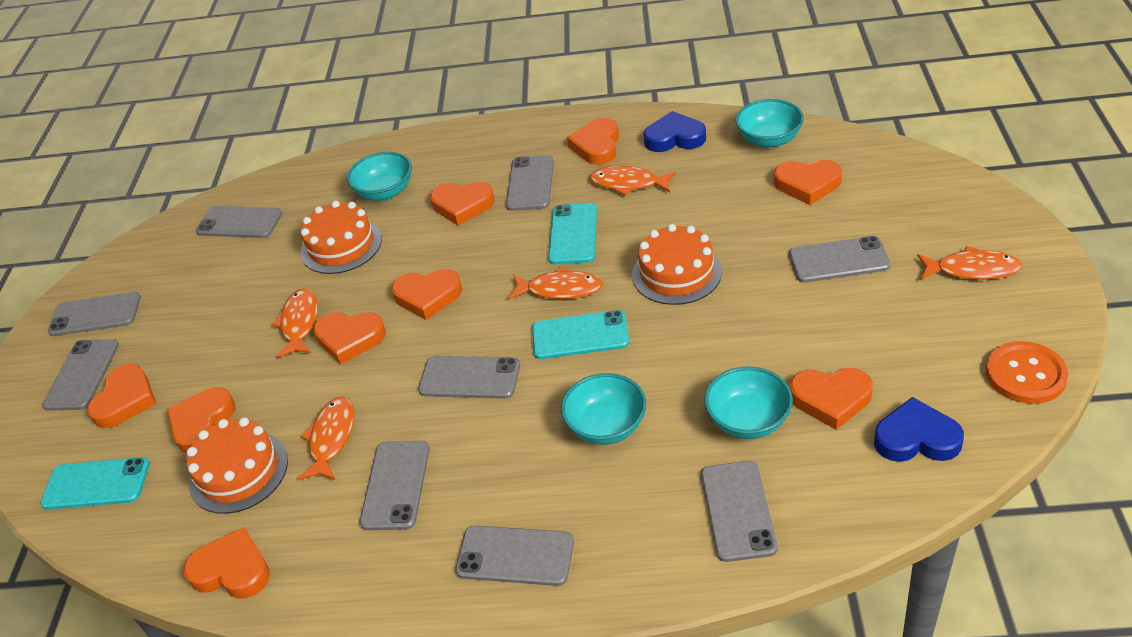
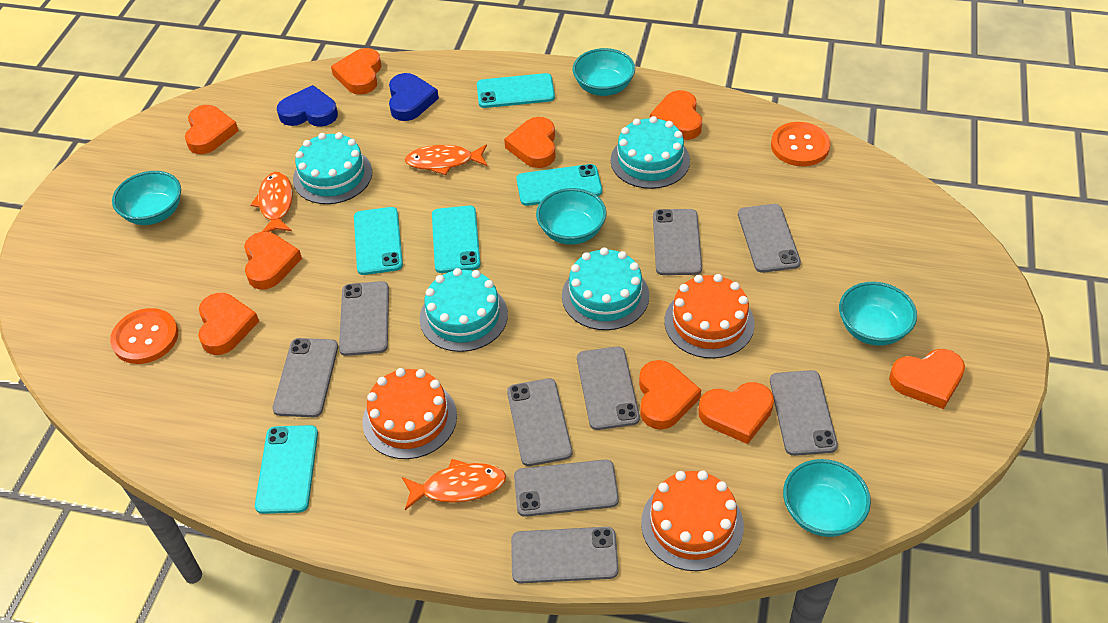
orange button: 1 -> 2
orange fish: 5 -> 3
turquoise bowl: 4 -> 5
turquoise cake: 0 -> 4
turquoise phone: 3 -> 5

